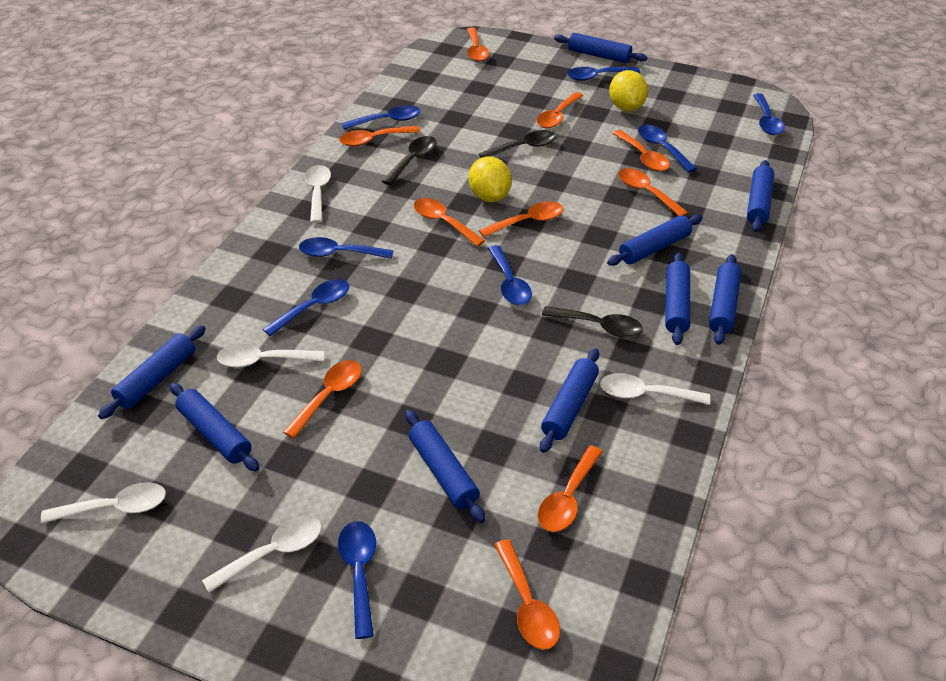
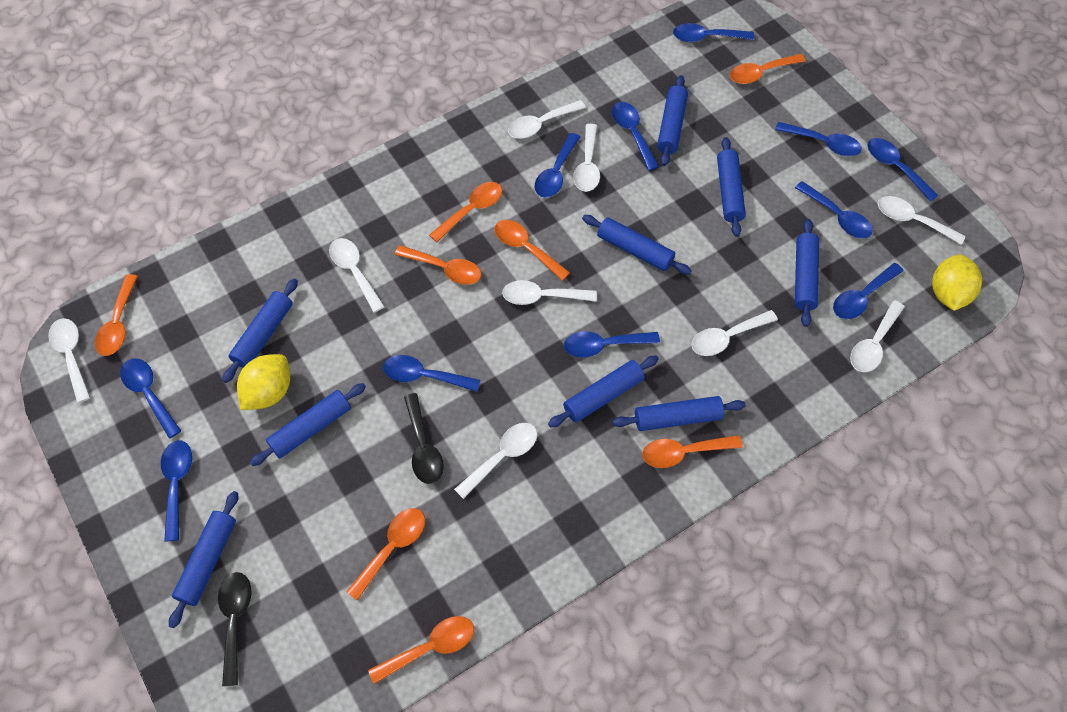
black spoon: 3 -> 2
blue spoon: 8 -> 11
orange spoon: 10 -> 8
white spoon: 5 -> 9

